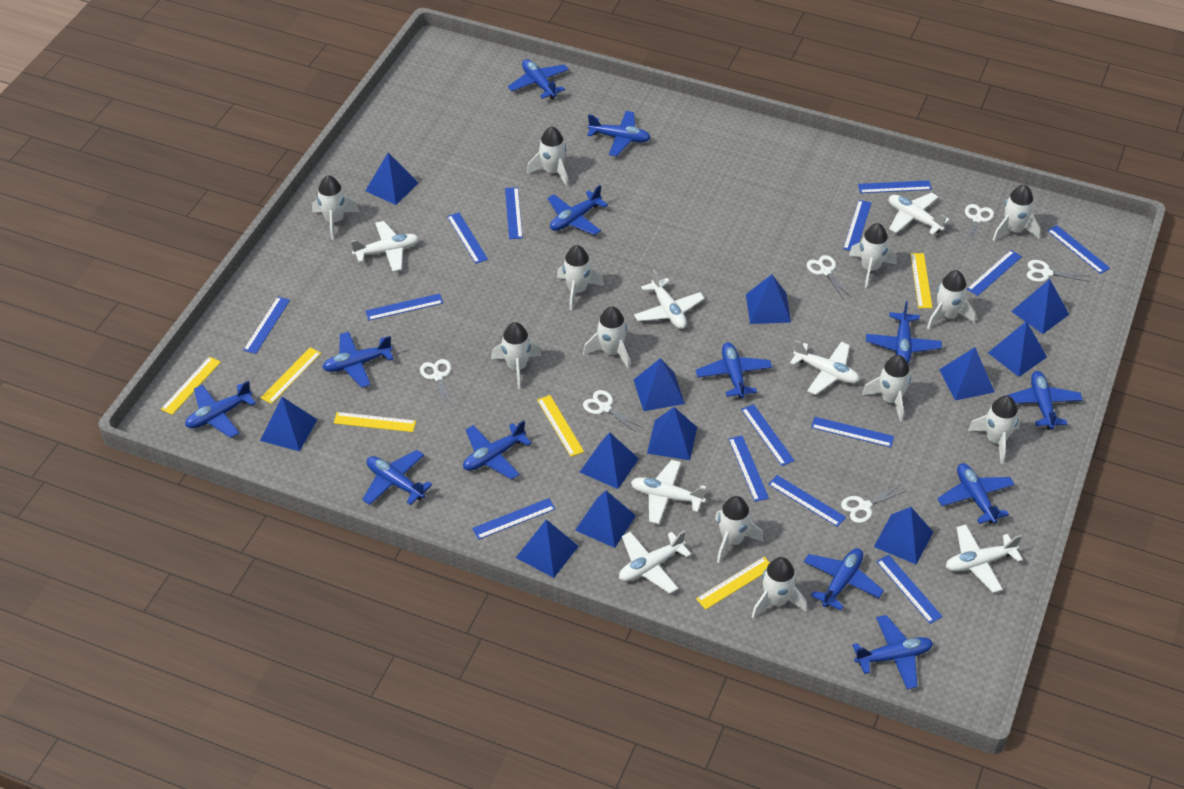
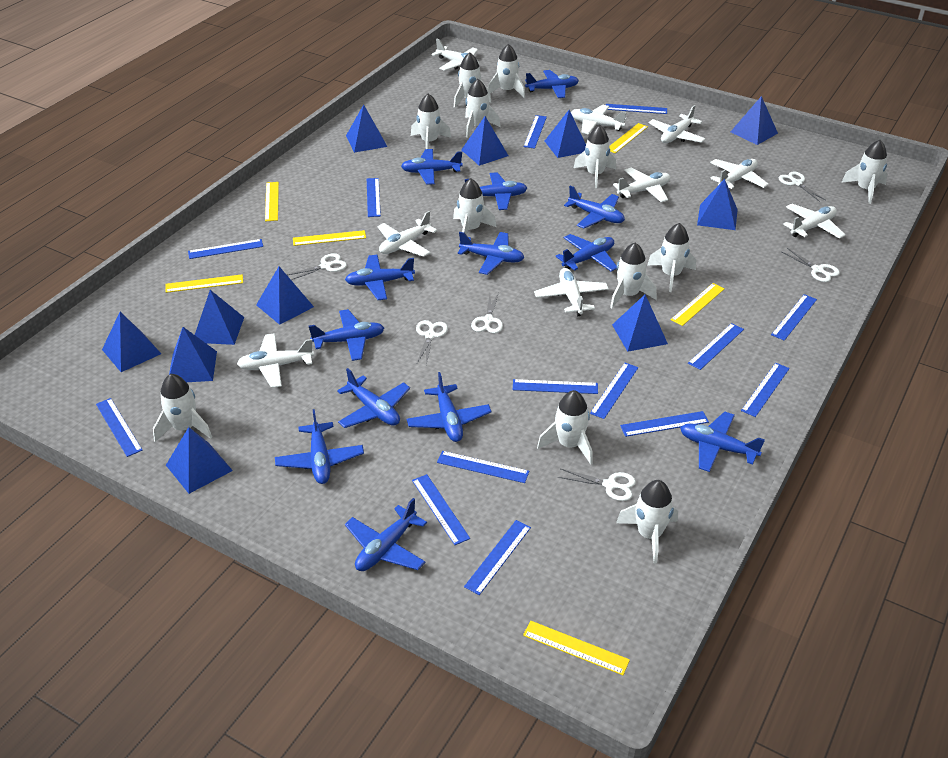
blue pyramid: 12 -> 11
white plane: 7 -> 9

